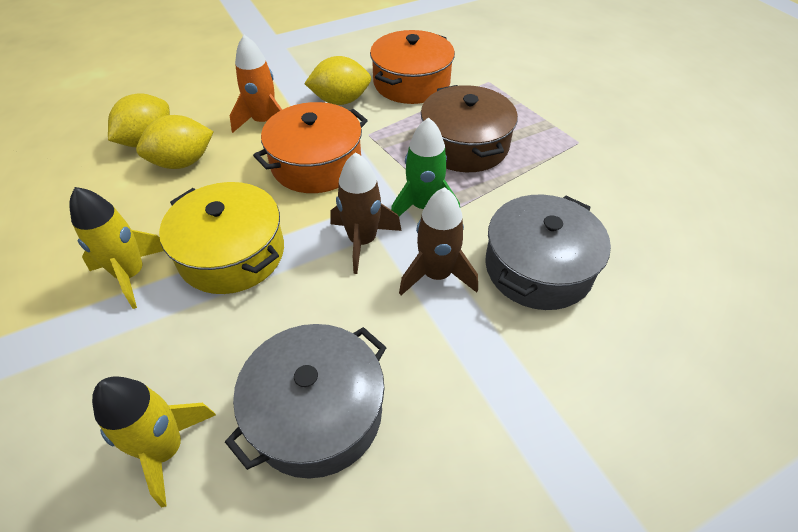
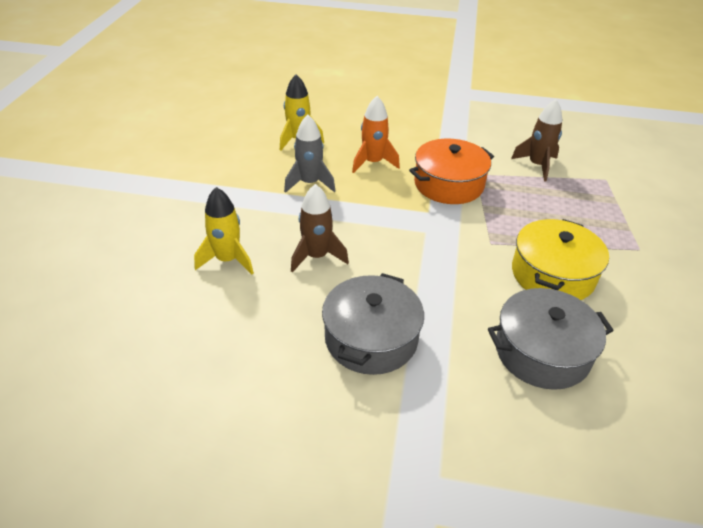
brown pot: 1 -> 0
green rocket: 1 -> 0
grey rocket: 0 -> 1
orange pot: 2 -> 1
yellow lemon: 3 -> 0

